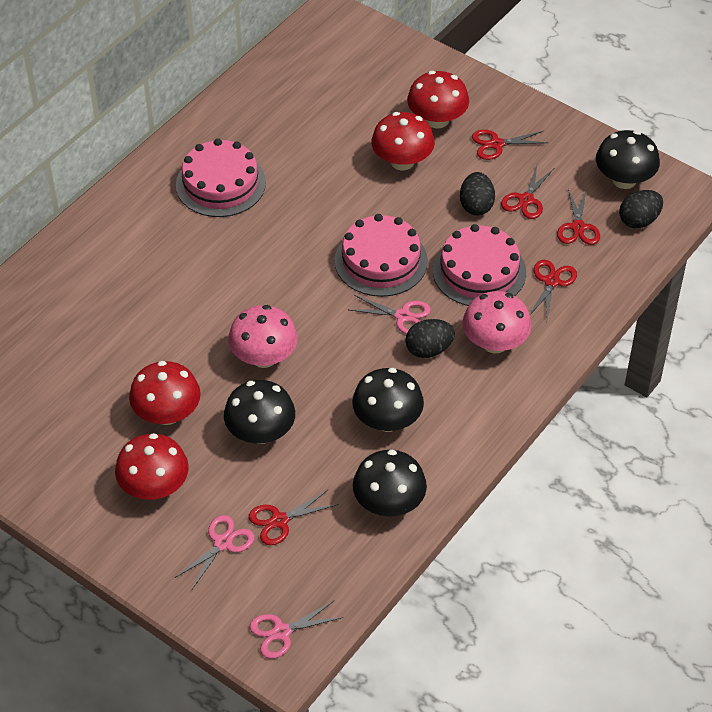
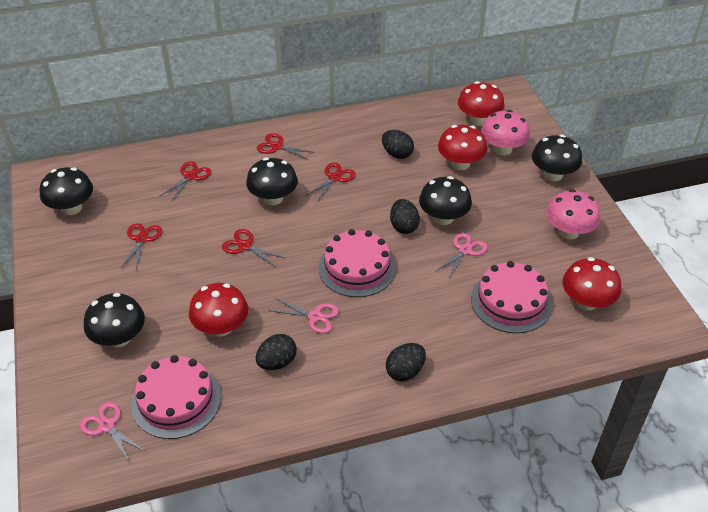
black egg: 3 -> 4
black mushroom: 4 -> 5

